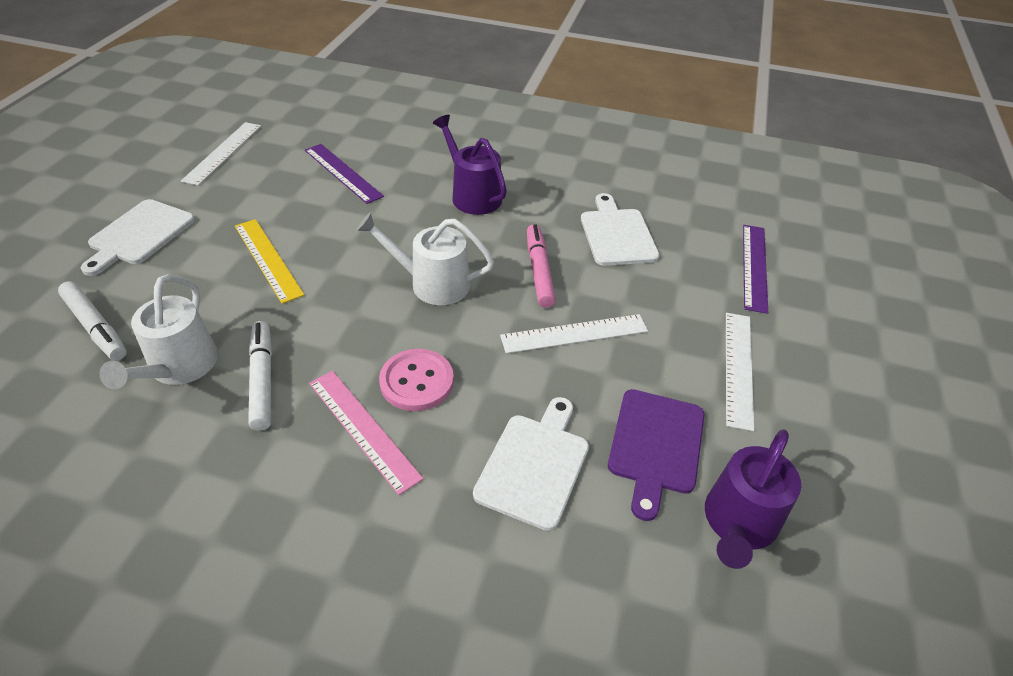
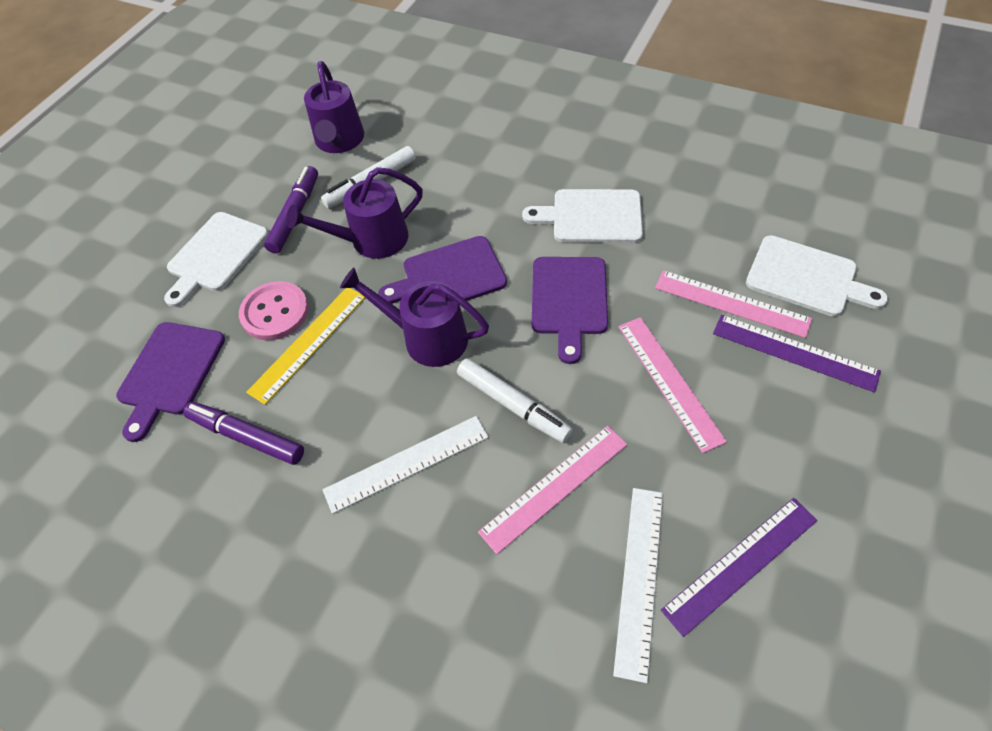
pink marker: 1 -> 0
pink ruler: 1 -> 3
purple cutting board: 1 -> 3
purple marker: 0 -> 2
purple watering can: 2 -> 3
white ruler: 3 -> 2
white watering can: 2 -> 0

